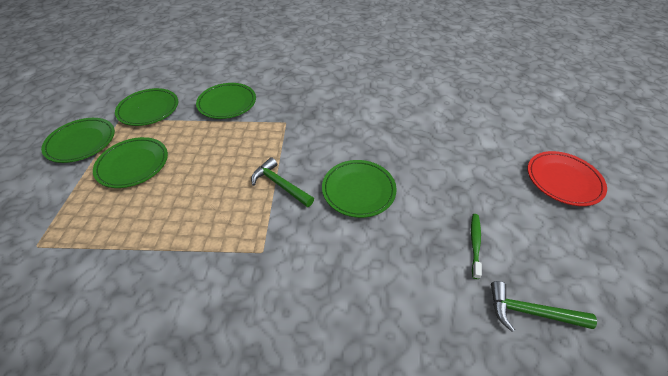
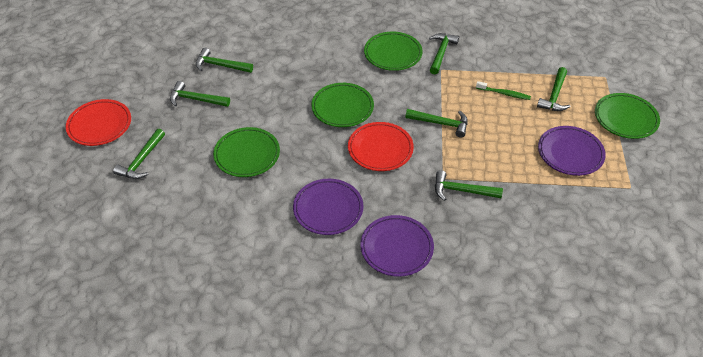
green hammer: 2 -> 7
green plate: 5 -> 4
purple plate: 0 -> 3
red plate: 1 -> 2

